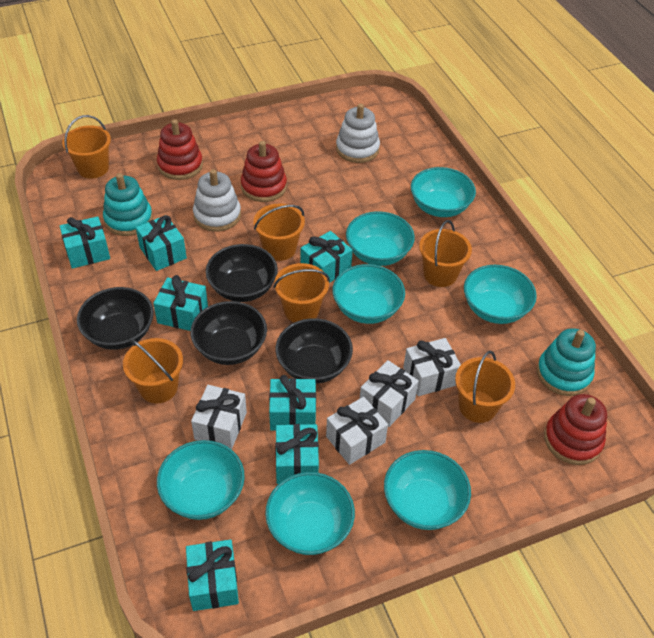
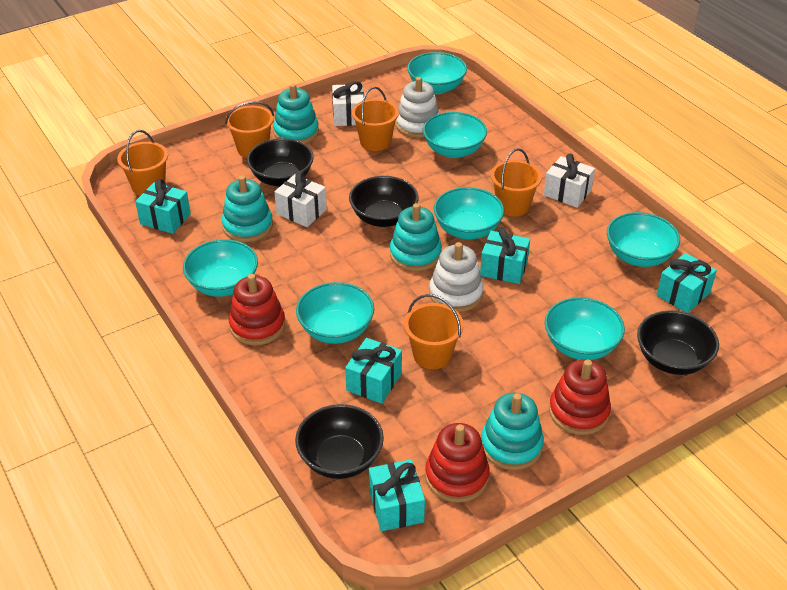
orange bucket: 6 -> 5
turquoise gift: 7 -> 5
turquoise stacking toy: 2 -> 4
white gift: 4 -> 3

